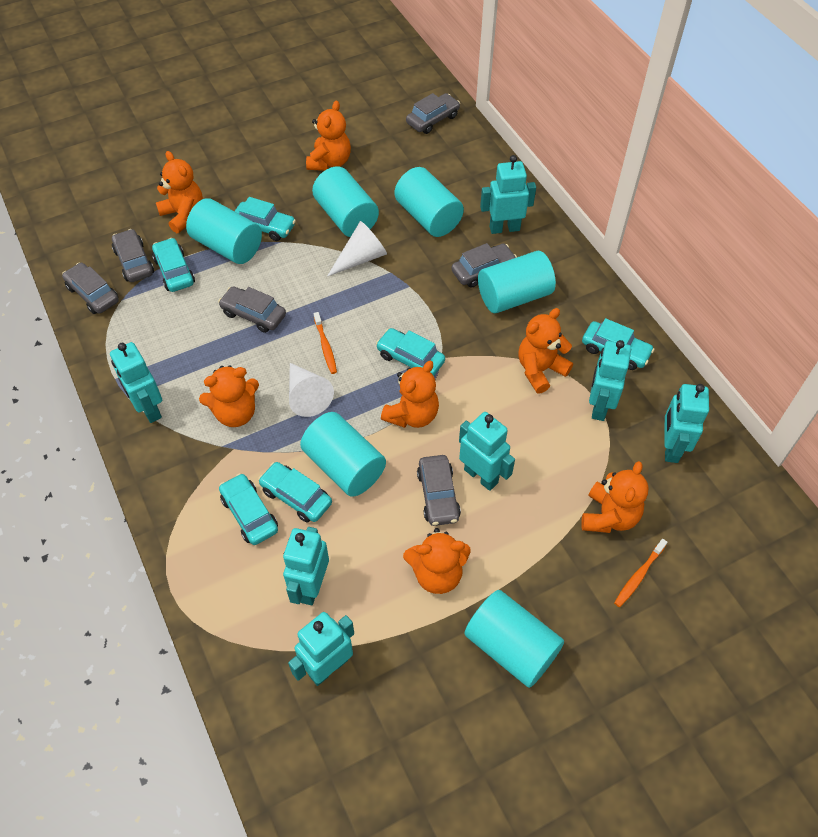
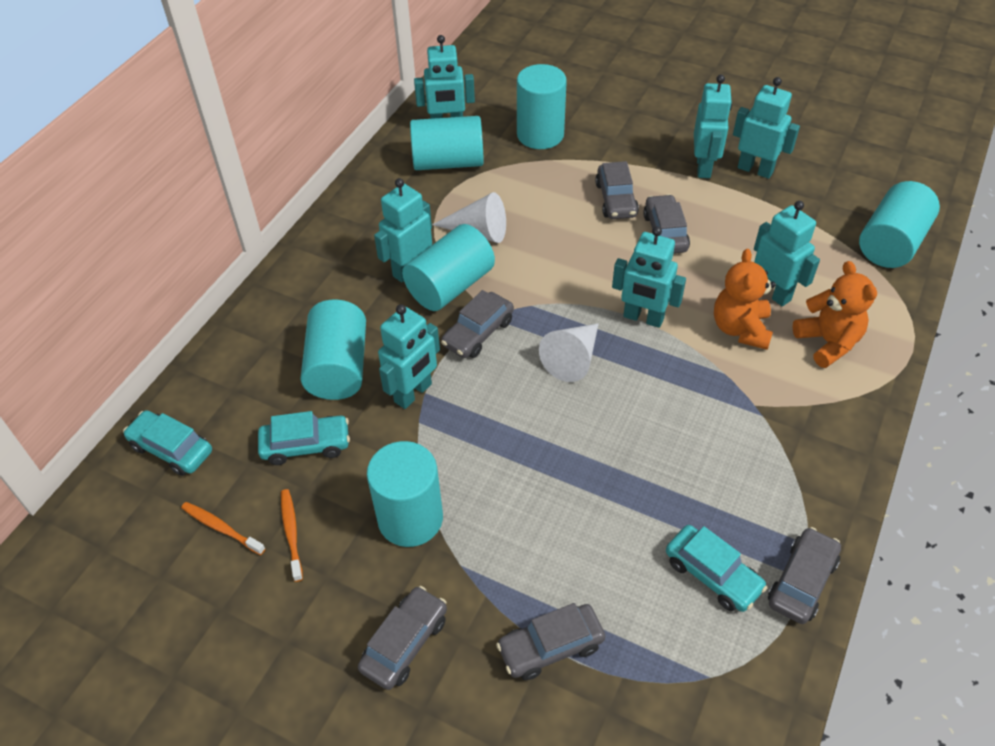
orange teddy bear: 7 -> 2
turquoise car: 6 -> 3

